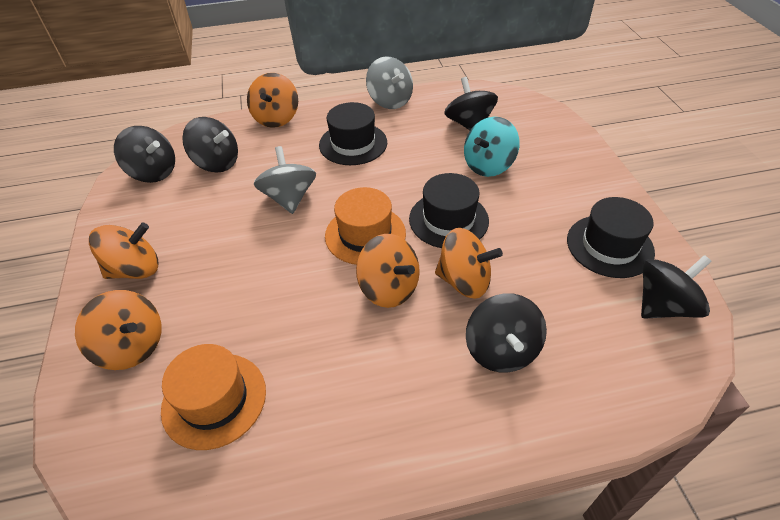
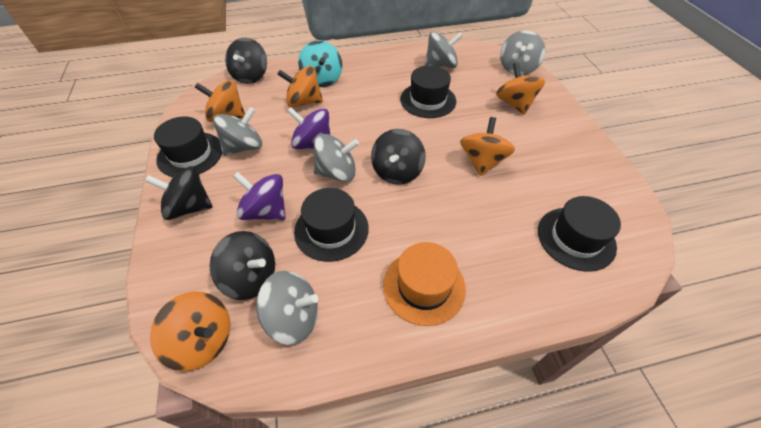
black hat: 3 -> 4
black spinning top: 5 -> 4
grey spinning top: 2 -> 5
orange hat: 2 -> 1
purple spinning top: 0 -> 2

